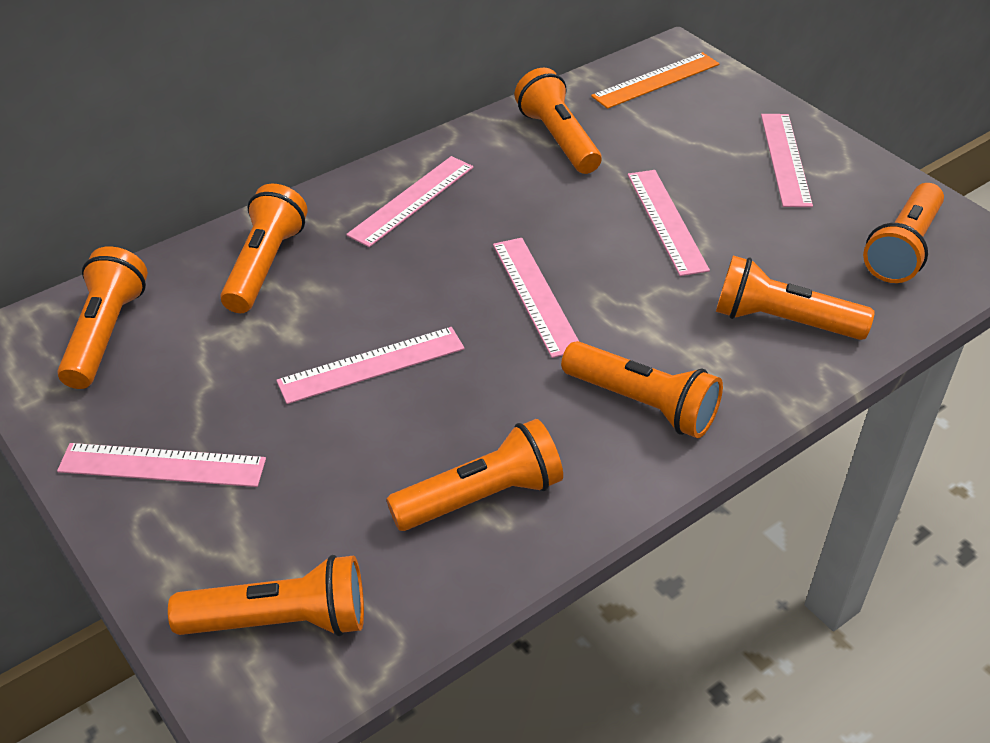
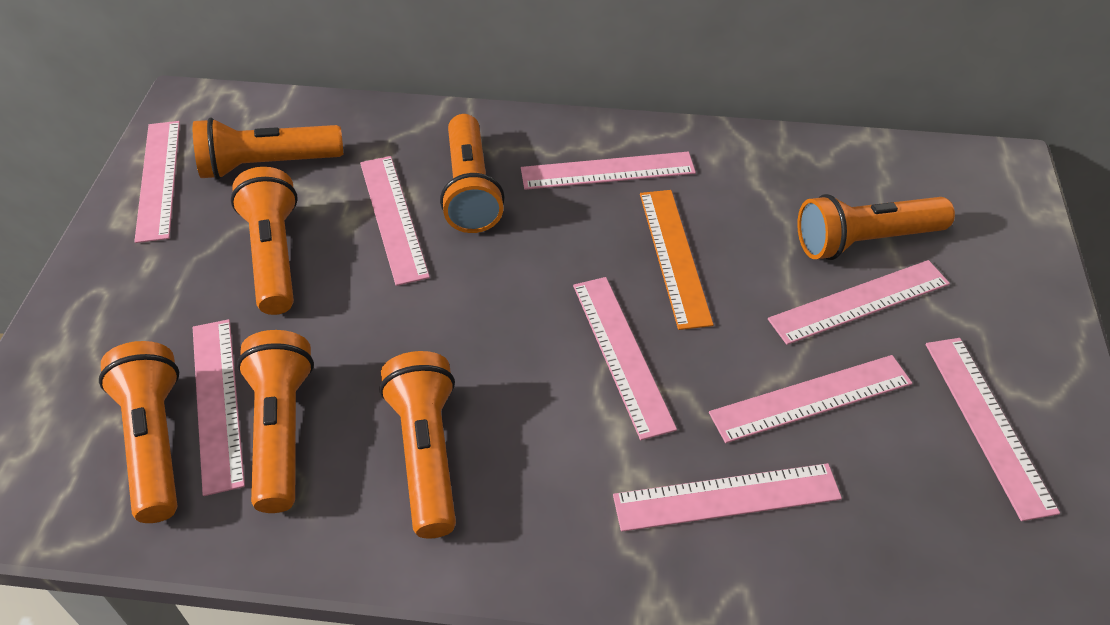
orange flashlight: 8 -> 7
pink ruler: 6 -> 9

